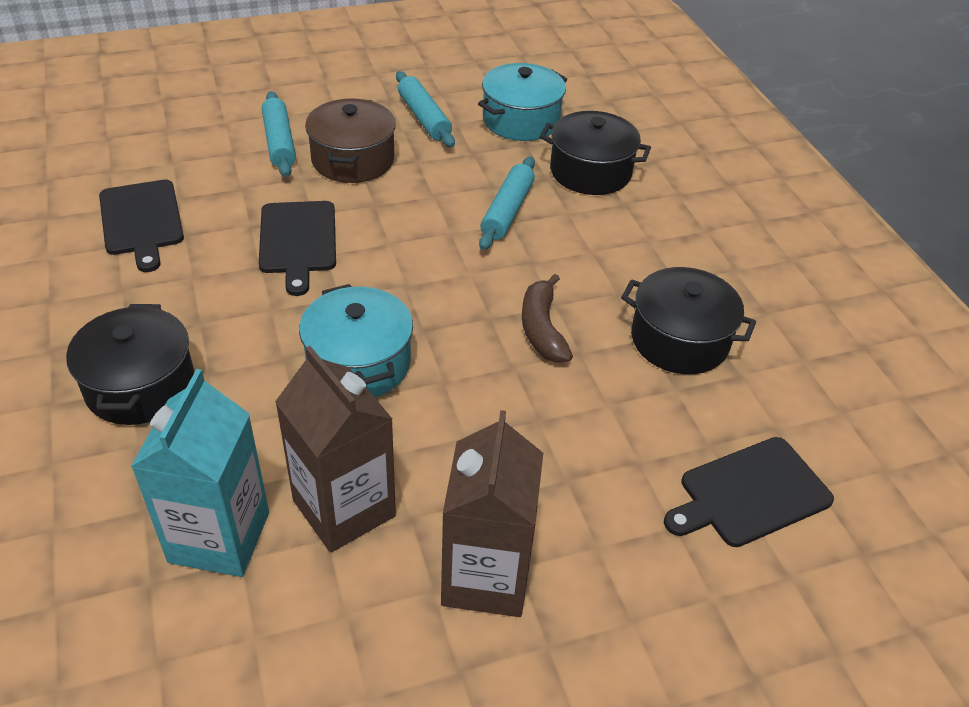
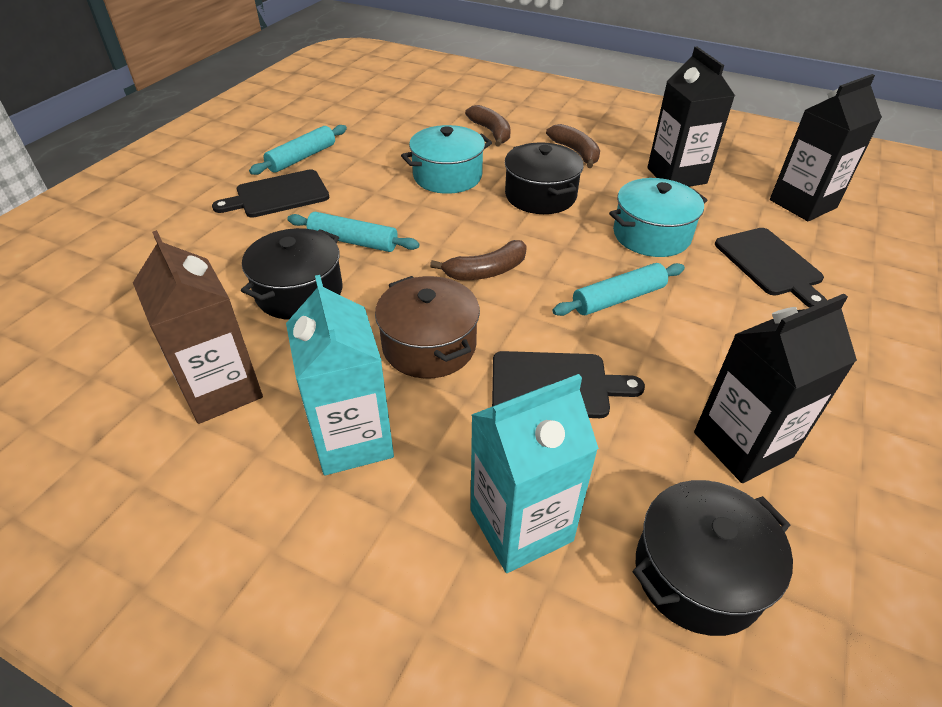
black carton: 0 -> 3
brown banana: 1 -> 3
brown carton: 2 -> 1
turquoise carton: 1 -> 2

